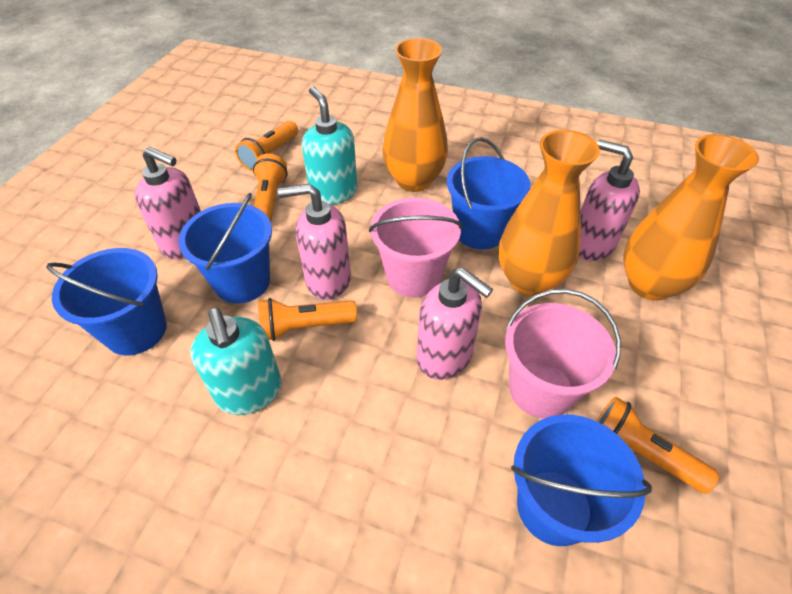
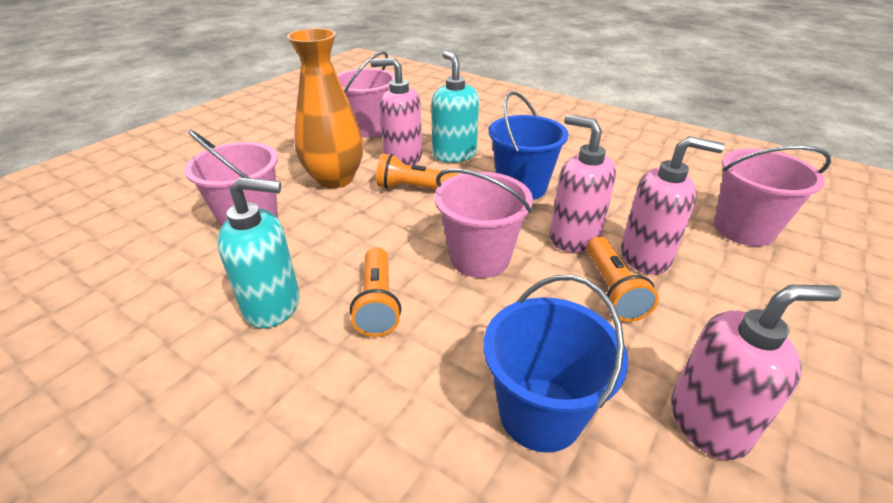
blue bucket: 4 -> 2
orange flashlight: 4 -> 3
orange vase: 3 -> 1
pink bucket: 2 -> 4

